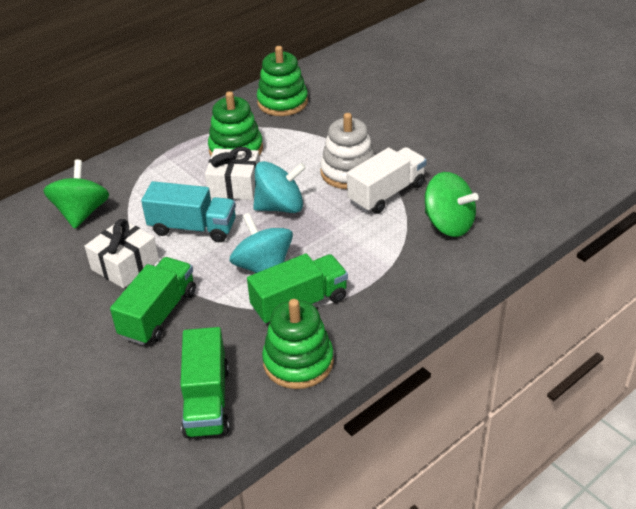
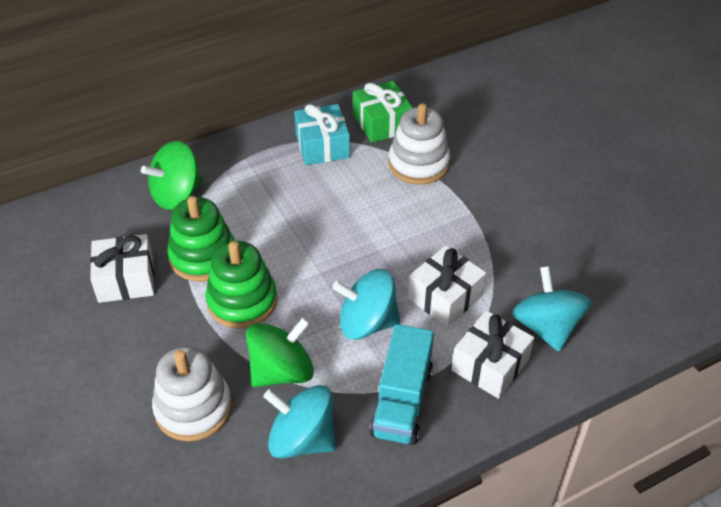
green gift: 0 -> 1
green stacking toy: 3 -> 2
green truck: 3 -> 0
turquoise gift: 0 -> 1
turquoise spinning top: 2 -> 3
white gift: 2 -> 3
white stacking toy: 1 -> 2
white truck: 1 -> 0

